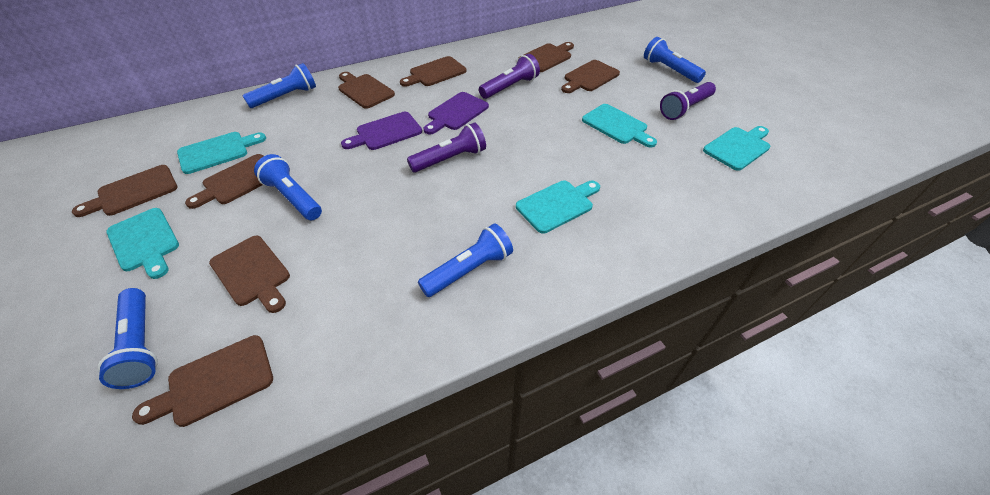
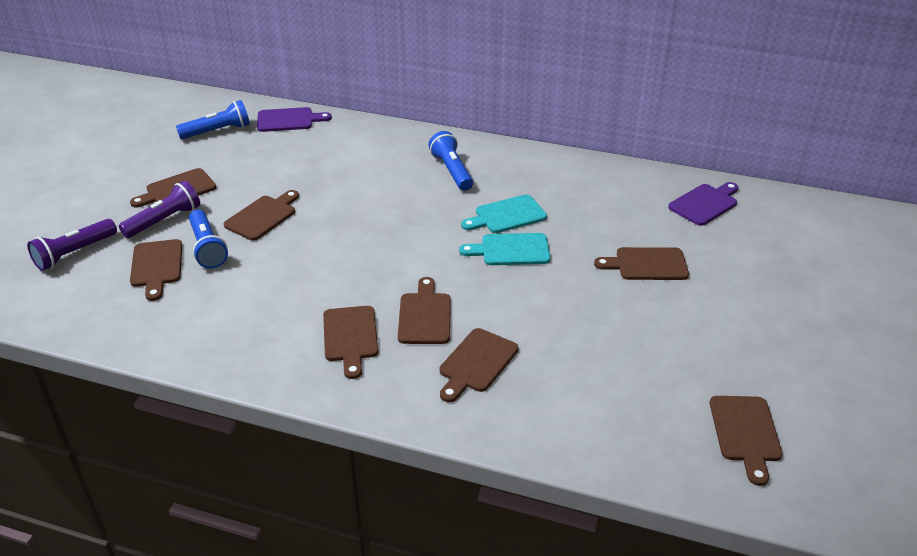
blue flashlight: 5 -> 3
purple flashlight: 3 -> 2
turquoise cutting board: 5 -> 2

